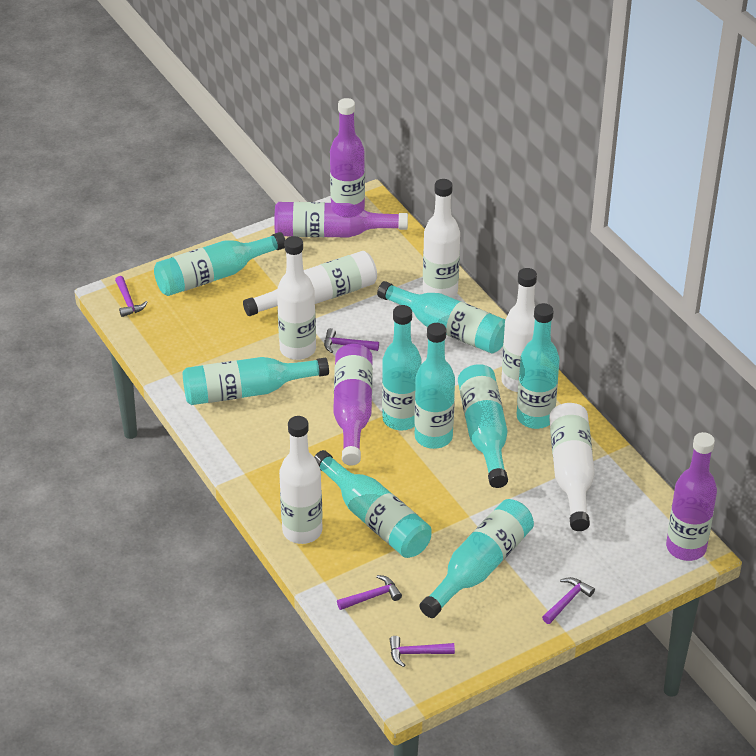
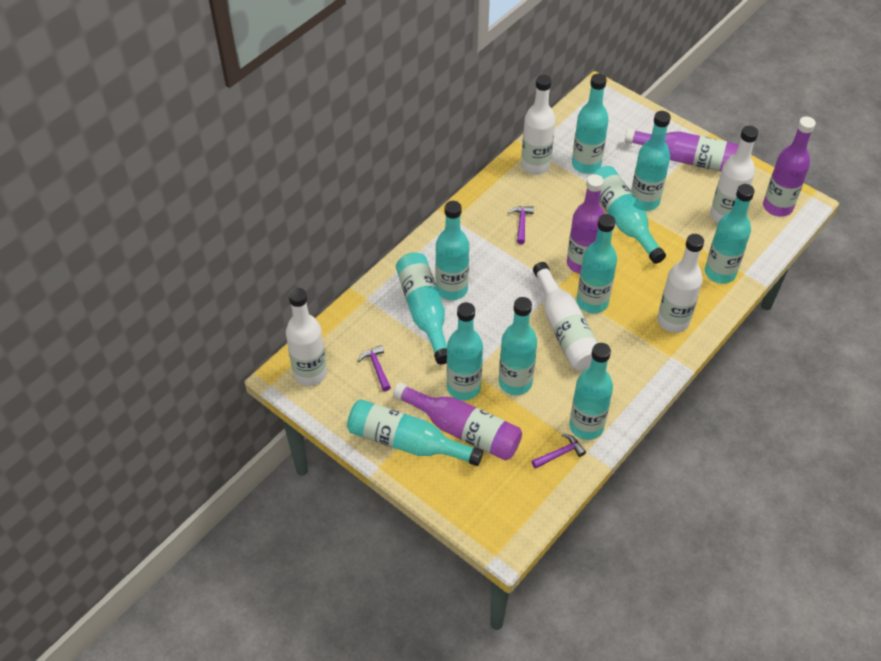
purple hammer: 5 -> 3
turquoise bottle: 9 -> 11
white bottle: 6 -> 5

